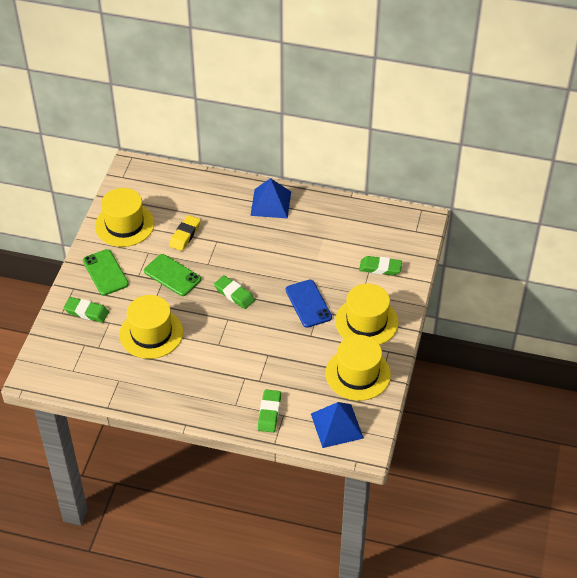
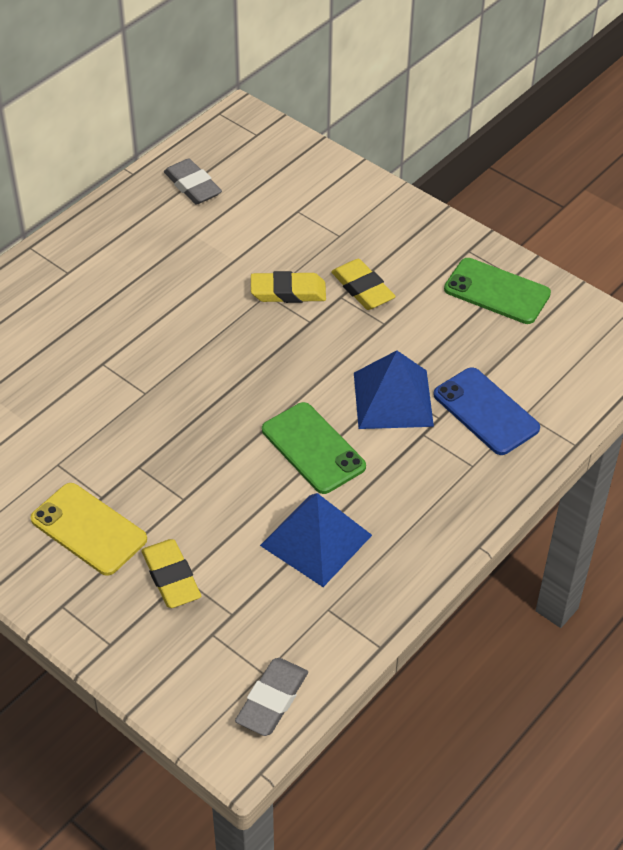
green eraser: 4 -> 0
grey eraser: 0 -> 2
yellow eraser: 1 -> 3
yellow hat: 4 -> 0
yellow phone: 0 -> 1

